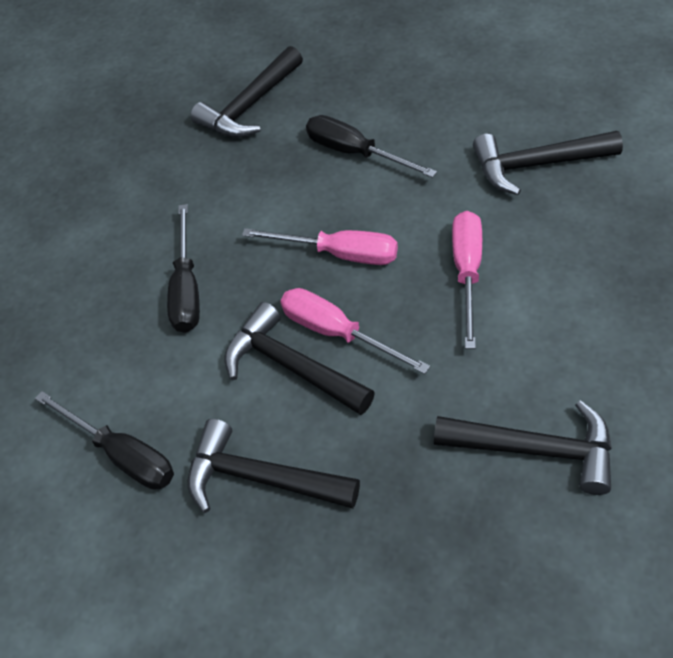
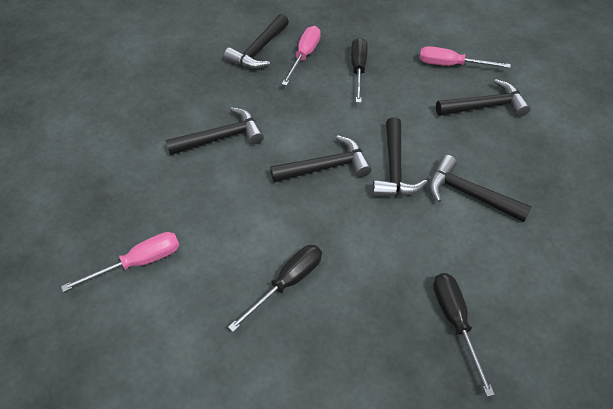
black hammer: 5 -> 6

